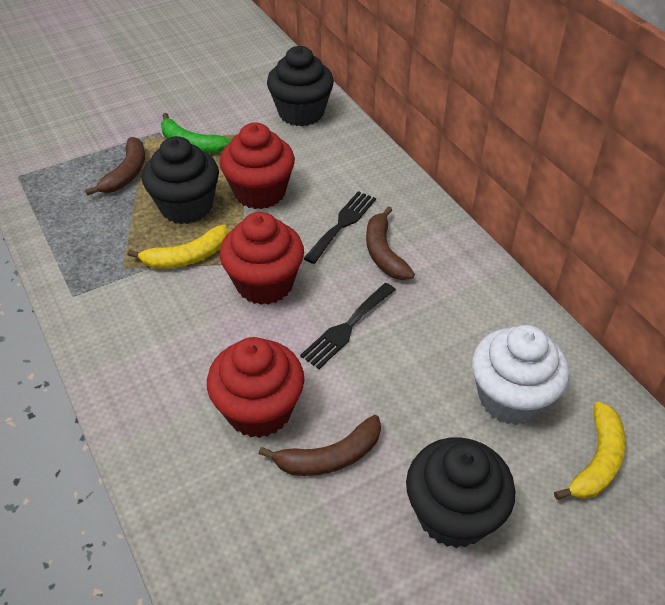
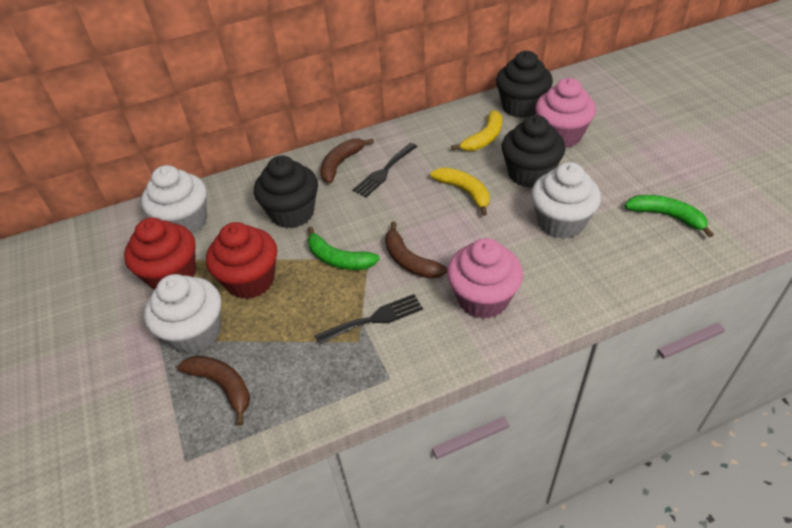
green banana: 1 -> 2
pink cupcake: 0 -> 2
red cupcake: 3 -> 2
white cupcake: 1 -> 3

